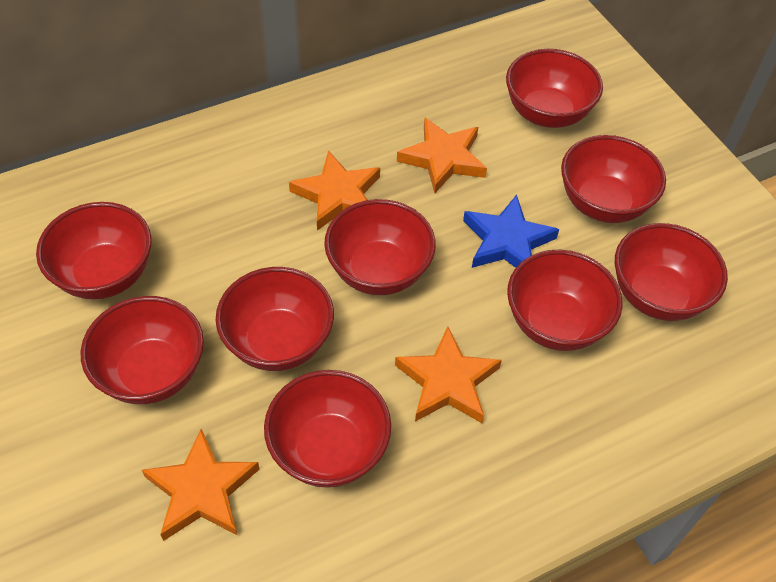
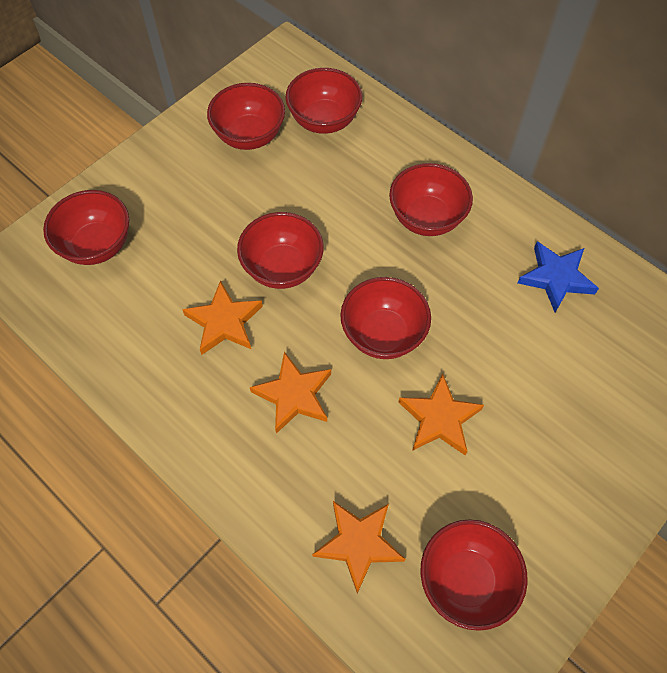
red bowl: 9 -> 7

